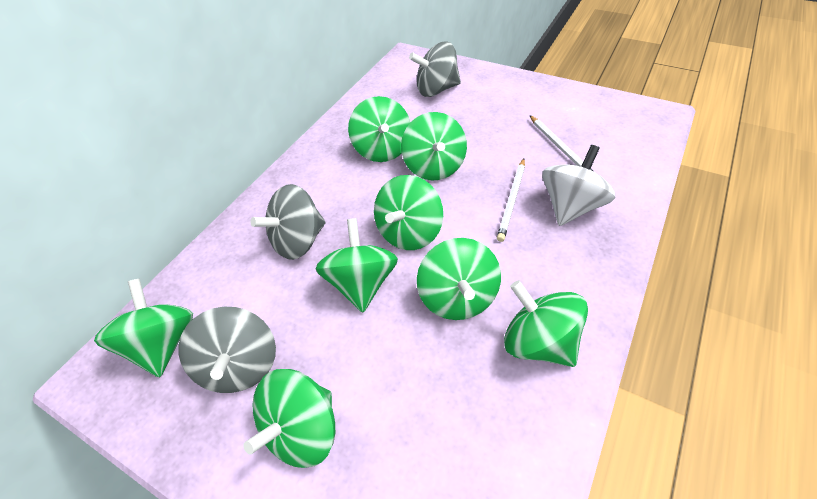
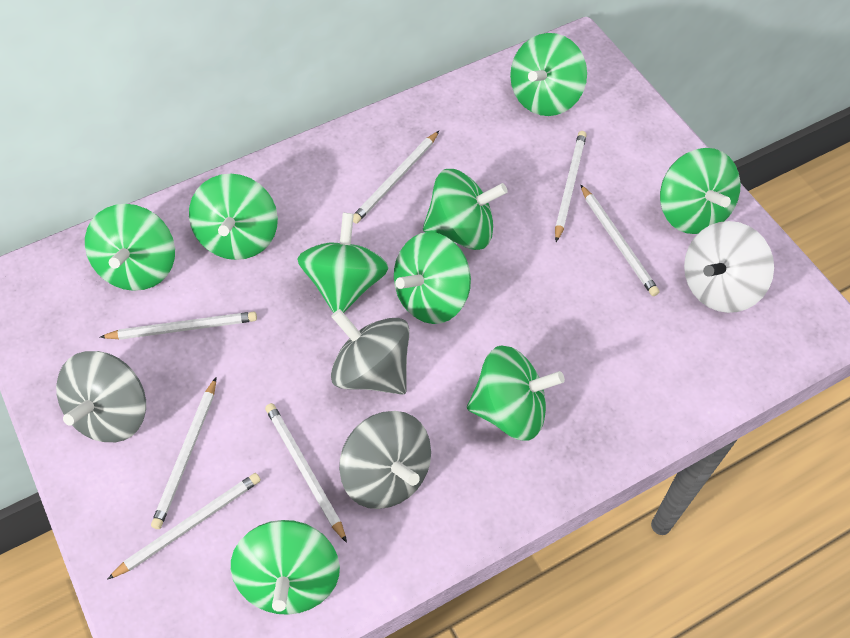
green spinning top: 8 -> 9
white pencil: 2 -> 7

